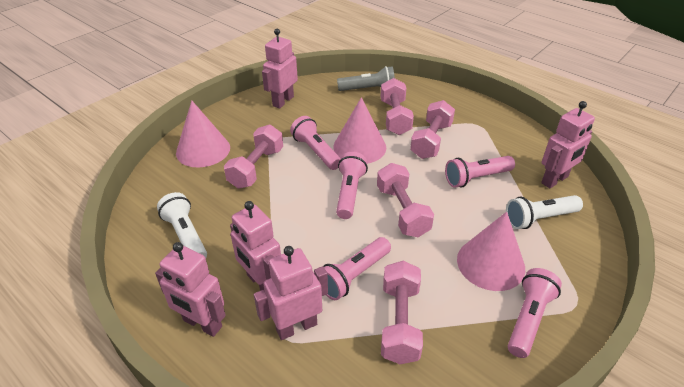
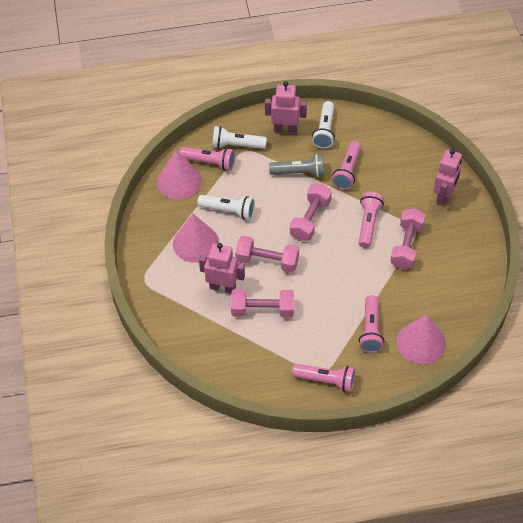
pink dumbbell: 5 -> 4
pink robot: 5 -> 3
white flashlight: 2 -> 3

